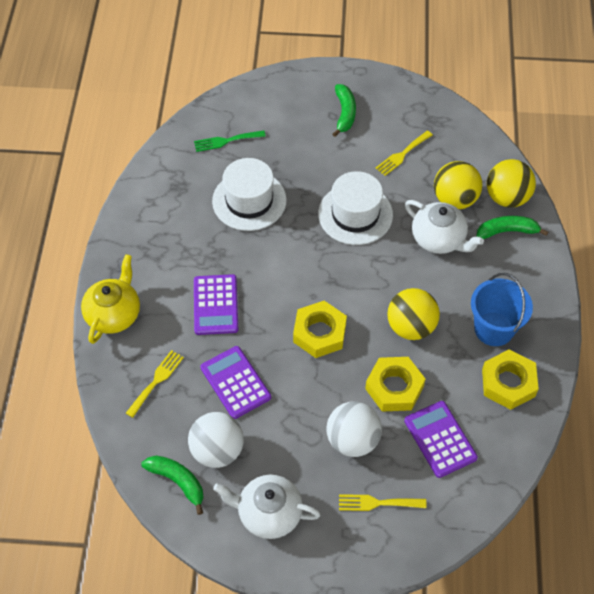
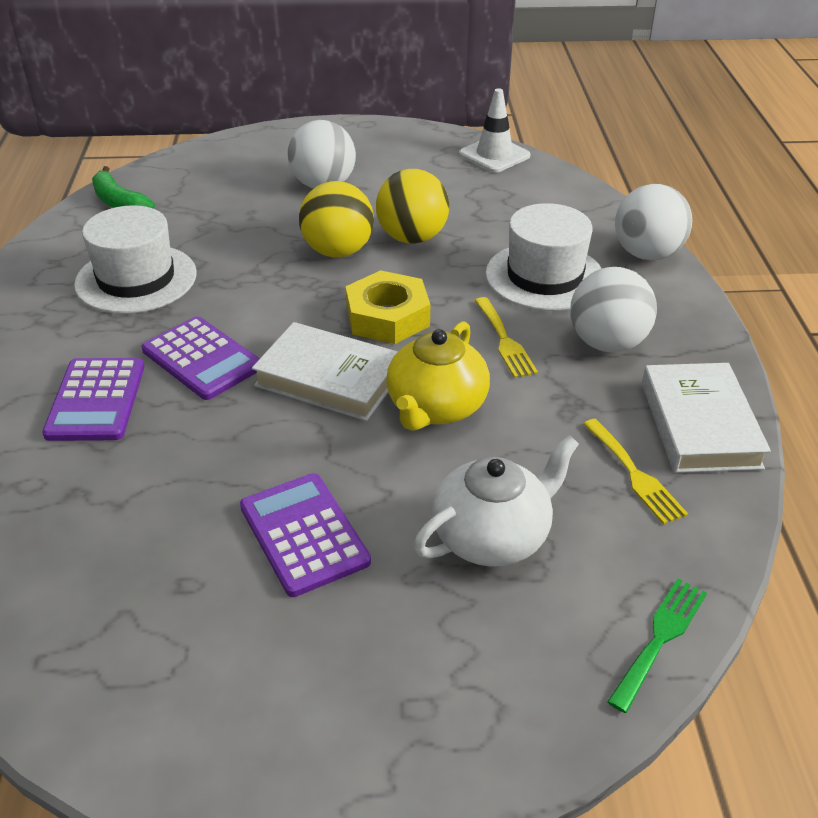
blue bucket: 1 -> 0
green banana: 3 -> 1
white ball: 2 -> 3
white book: 0 -> 2
white teapot: 2 -> 1
white traffic cone: 0 -> 1
yellow ball: 3 -> 2
yellow fork: 3 -> 2
yellow nut: 3 -> 1

